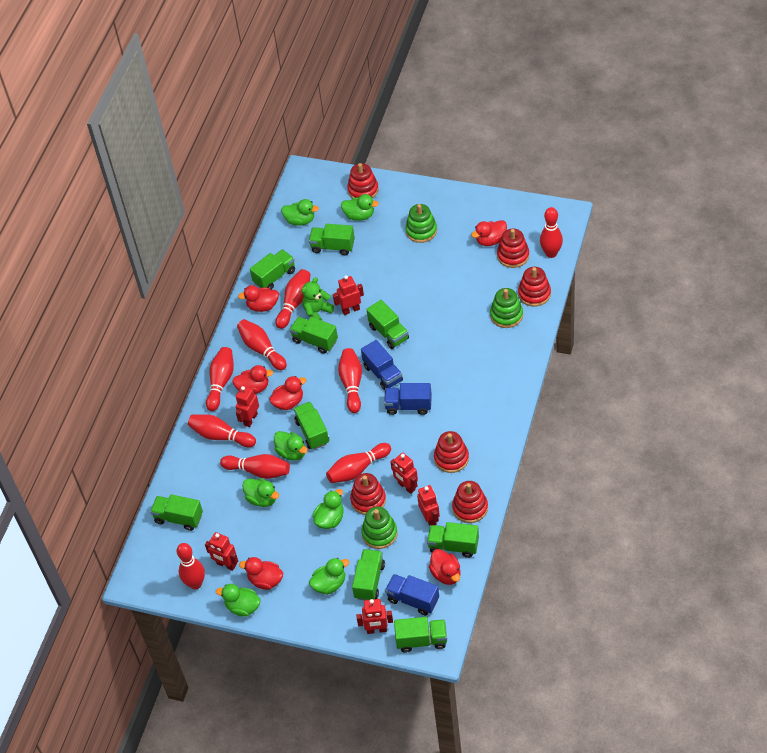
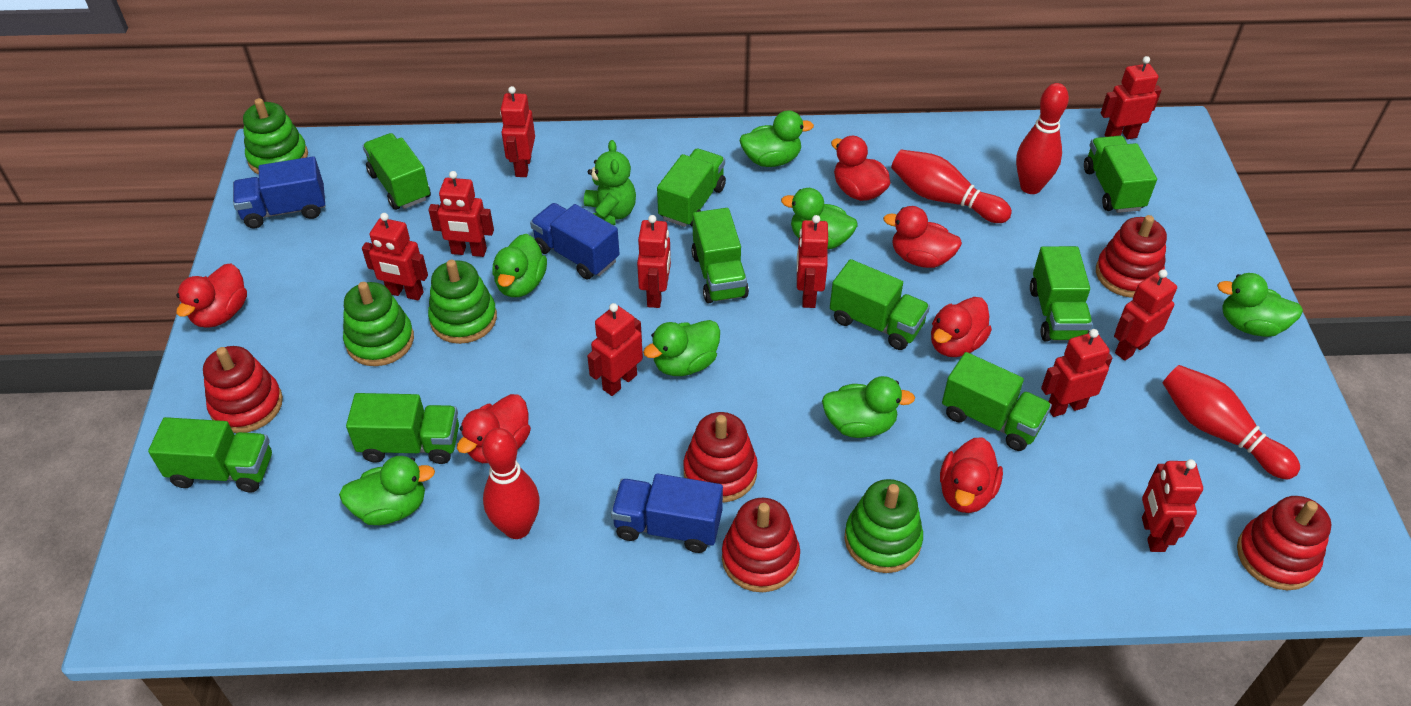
green stacking toy: 3 -> 4
red bowling pin: 9 -> 4
red robot: 6 -> 10
red stacking toy: 6 -> 5

